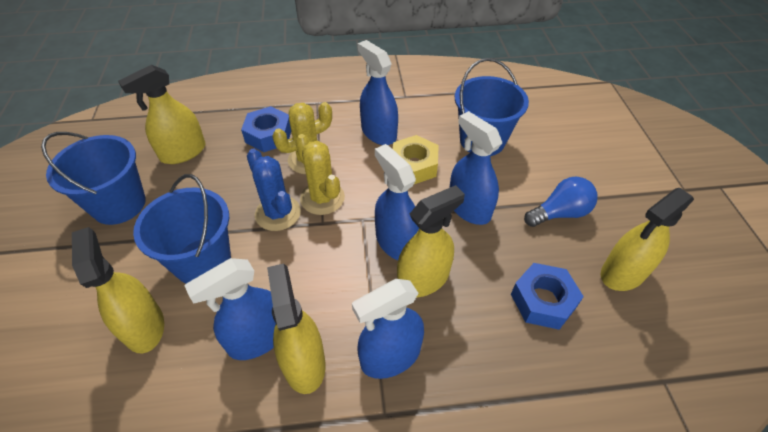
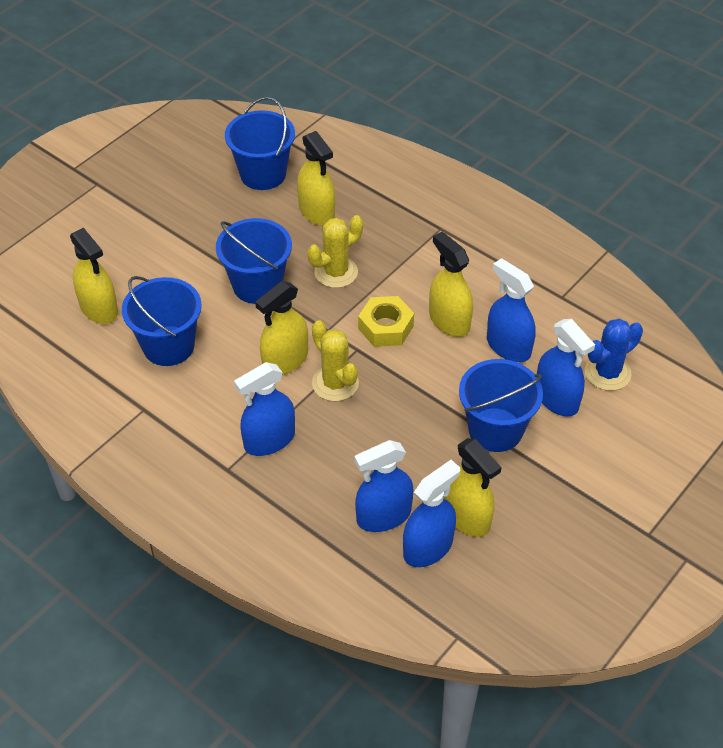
blue bucket: 3 -> 4
blue light bulb: 1 -> 0
blue nut: 2 -> 0

